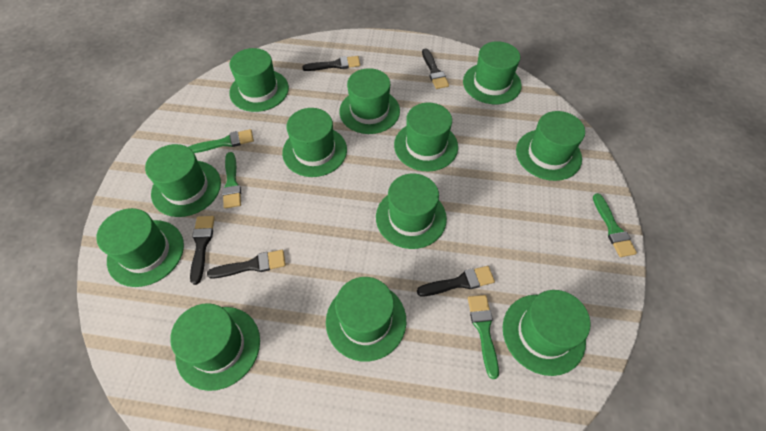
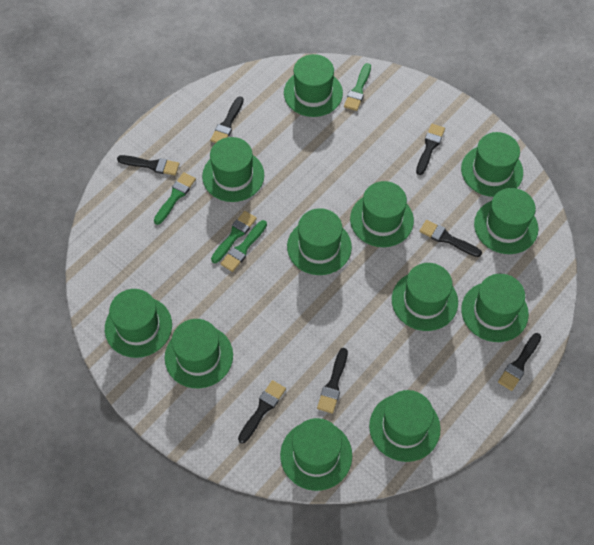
black brush: 5 -> 7

